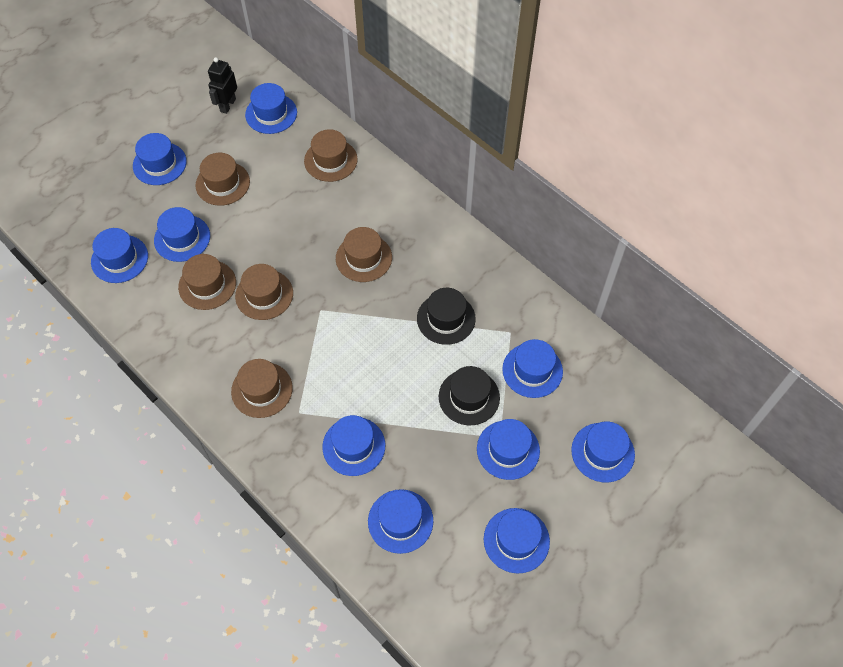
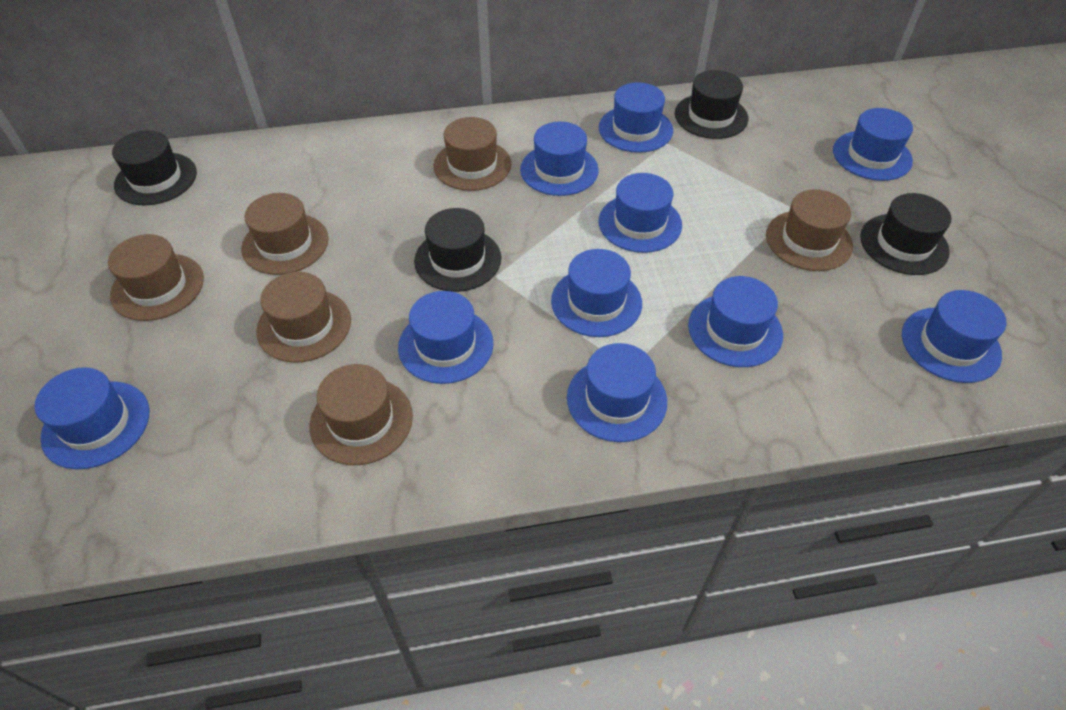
black hat: 2 -> 4
black robot: 1 -> 0

